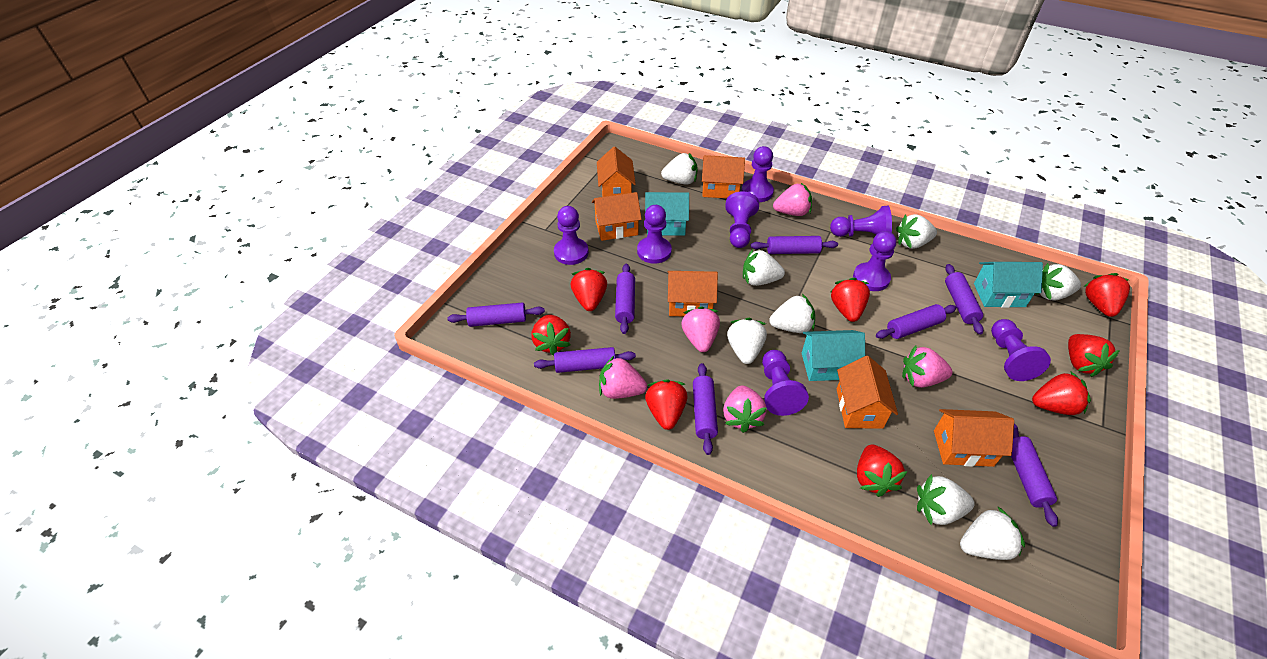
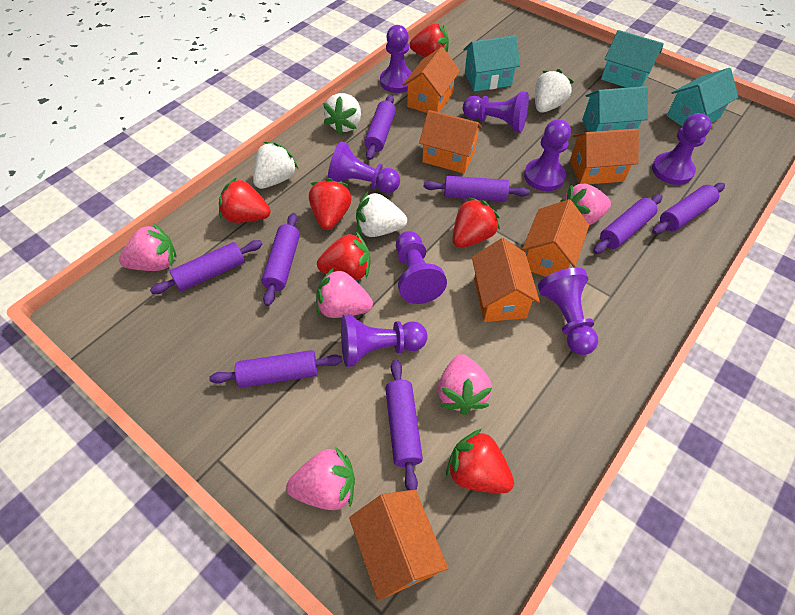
red strawberry: 8 -> 6
turquoise house: 3 -> 4
white strawberry: 8 -> 4

